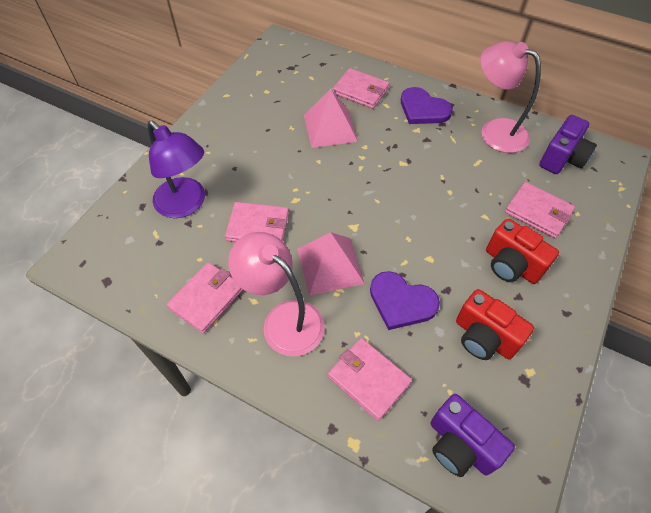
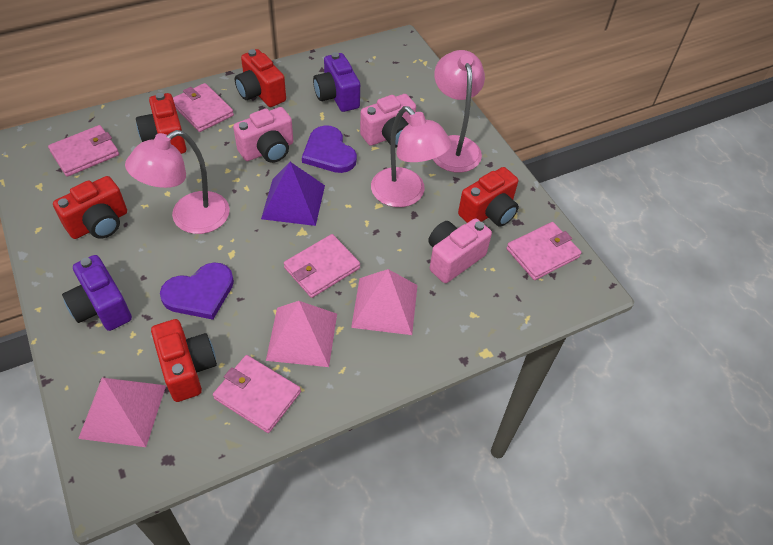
pink camera: 0 -> 3
pink lamp: 2 -> 3
pink pyramid: 2 -> 3
purple lamp: 1 -> 0
purple pyramid: 0 -> 1
red camera: 2 -> 5

